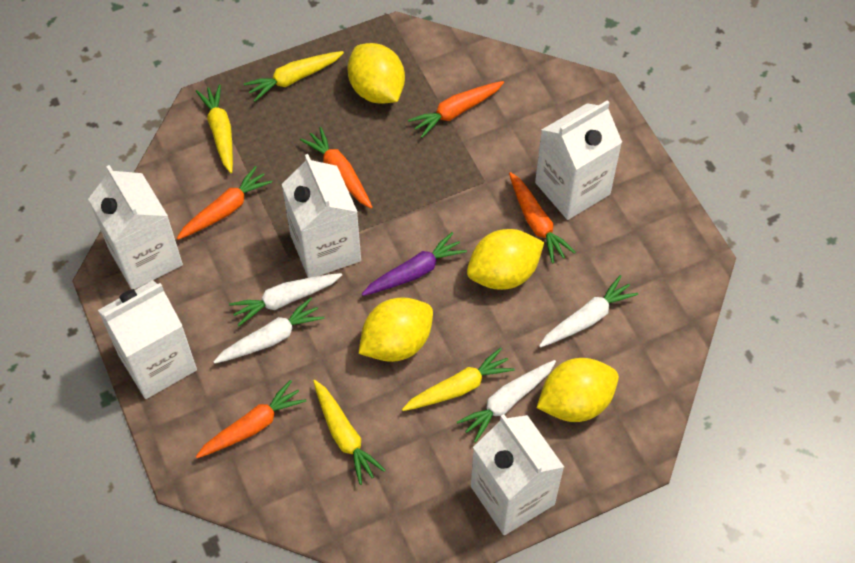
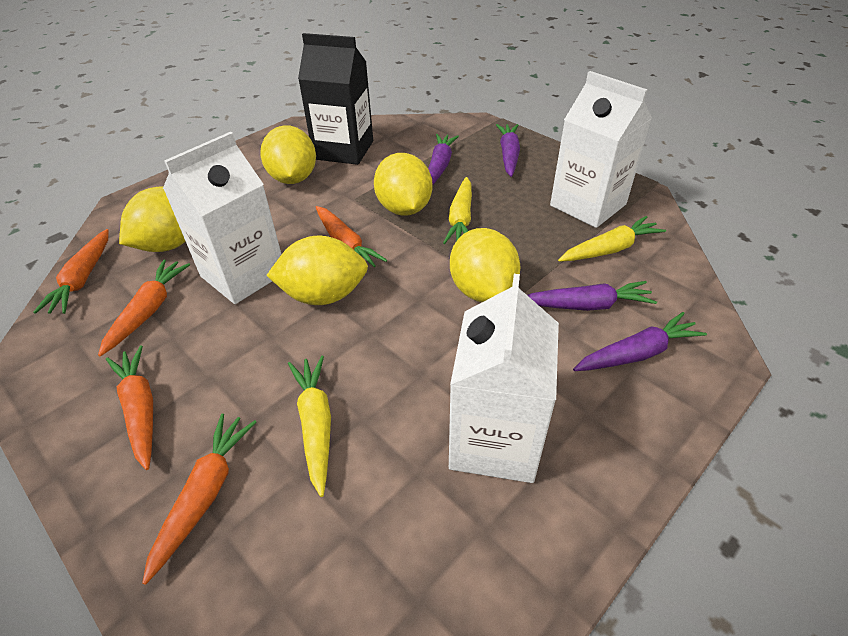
black carton: 0 -> 1
purple carrot: 1 -> 4
white carrot: 4 -> 0
white carton: 5 -> 3
yellow carrot: 4 -> 3
yellow lemon: 4 -> 5

